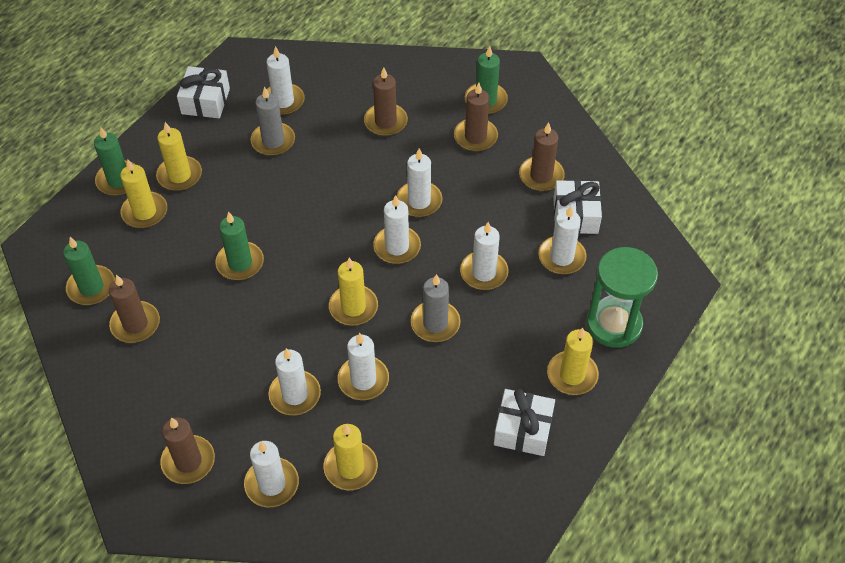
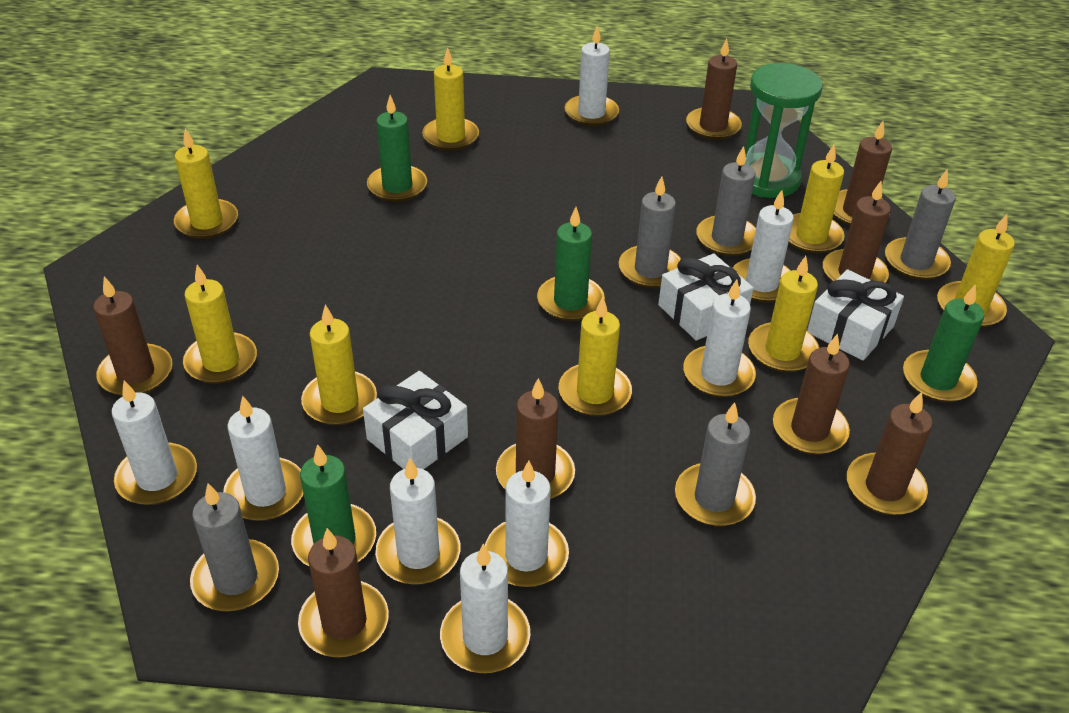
brown candle: 5 -> 8
grey candle: 2 -> 5
yellow candle: 5 -> 8

